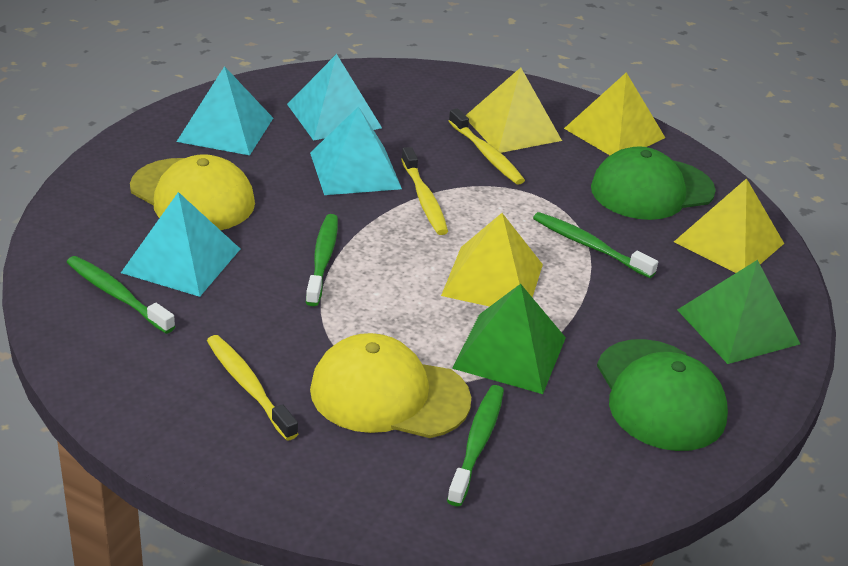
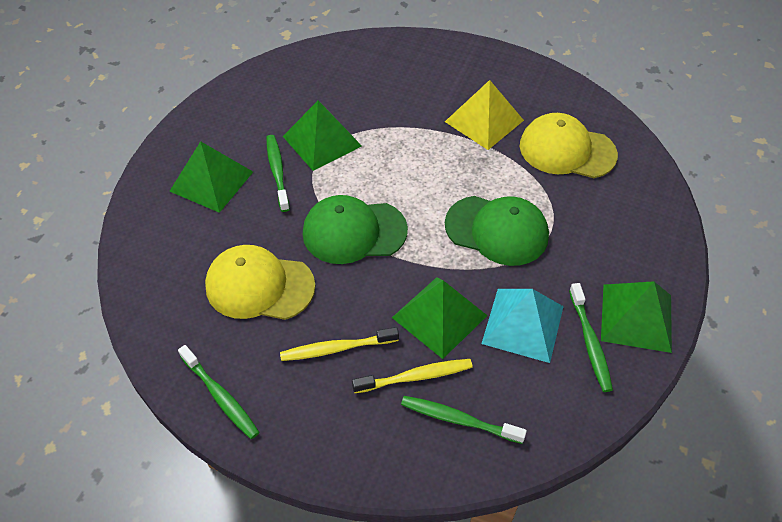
green pyramid: 2 -> 4
turquoise pyramid: 4 -> 1
yellow pyramid: 4 -> 1
yellow toothbrush: 3 -> 2

